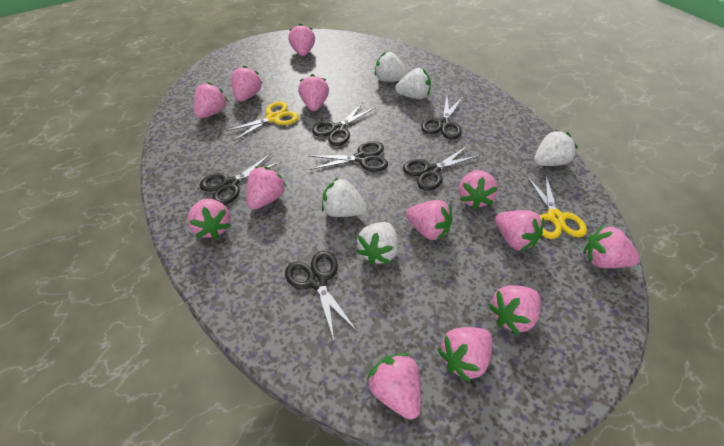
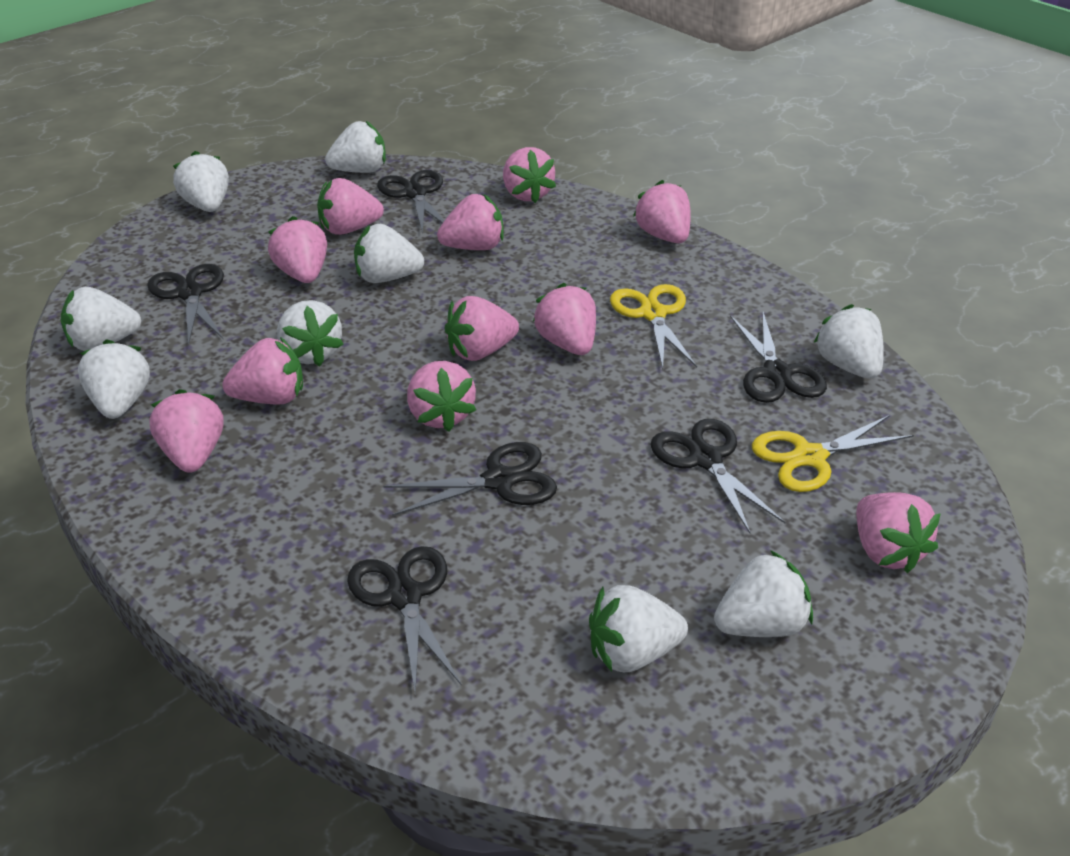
pink strawberry: 13 -> 11
white strawberry: 5 -> 9

